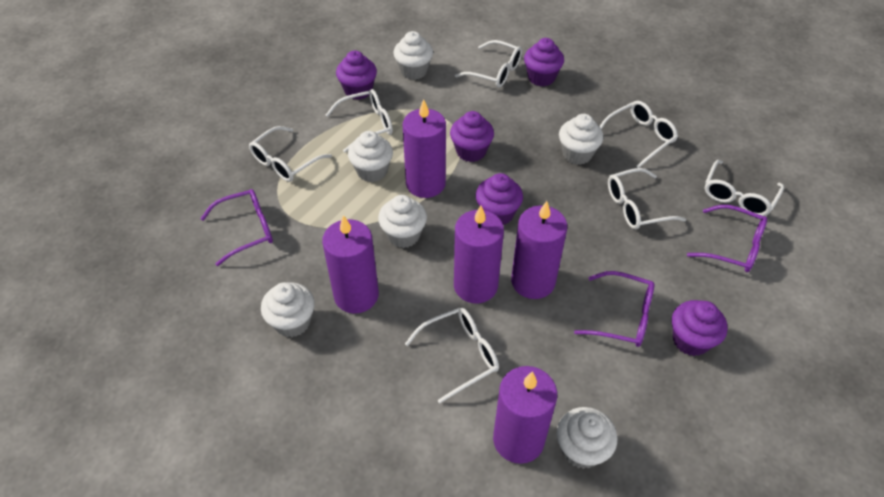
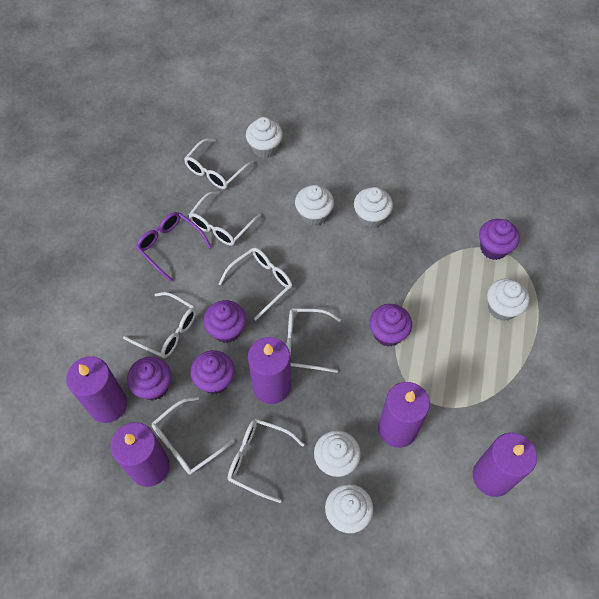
purple glasses: 3 -> 1

